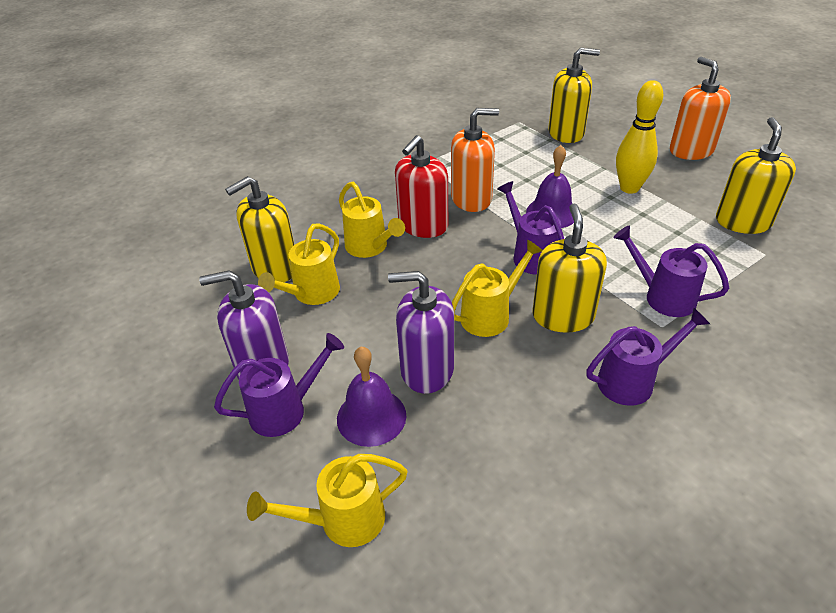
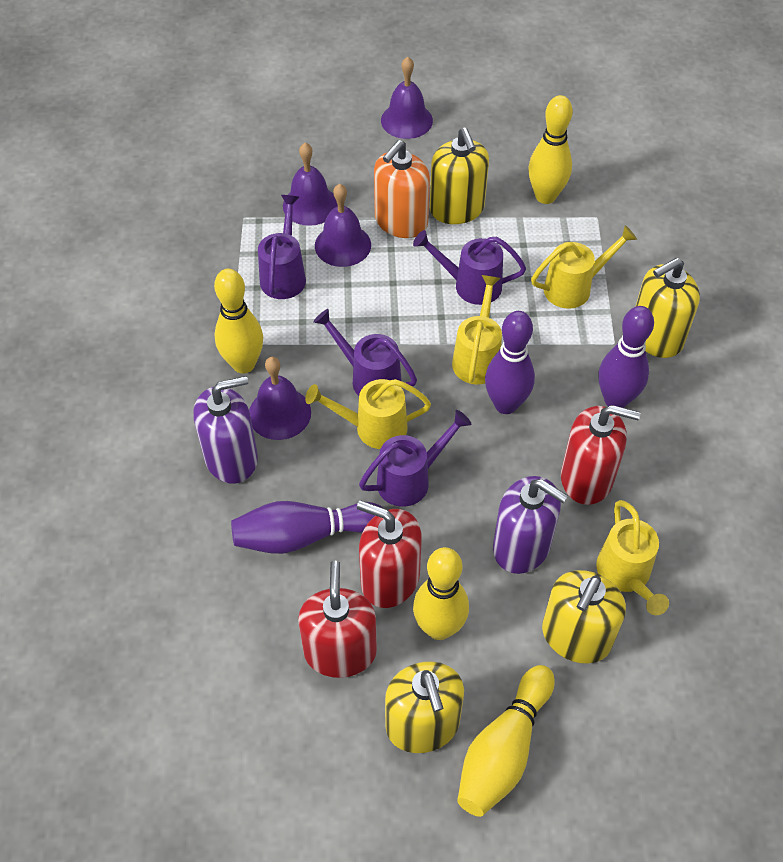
orange soap dispenser: 2 -> 1
purple bell: 2 -> 4
purple bowling pin: 0 -> 3
red soap dispenser: 1 -> 3
yellow bowling pin: 1 -> 4

